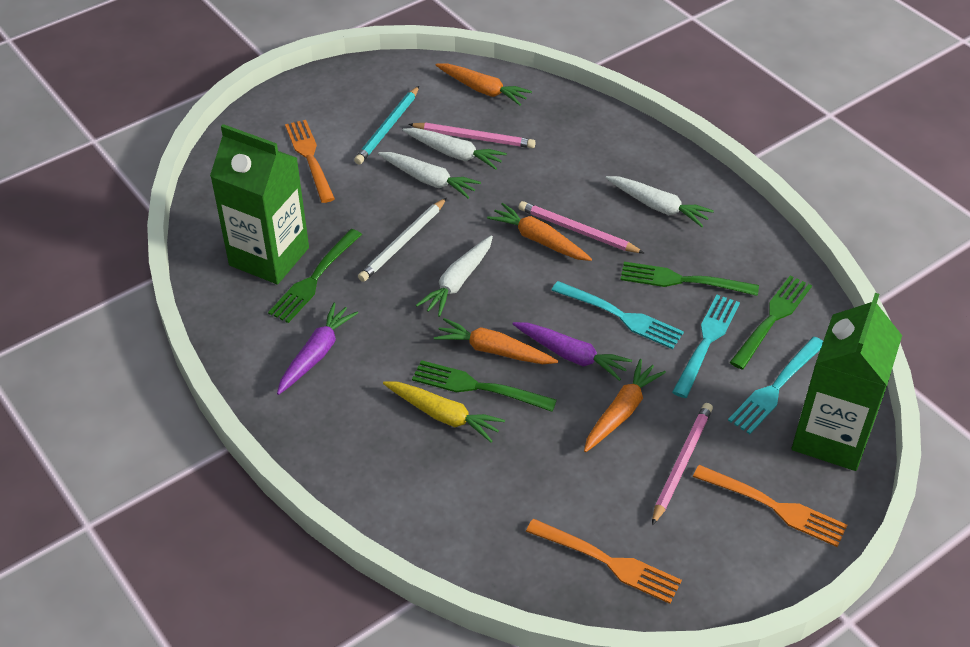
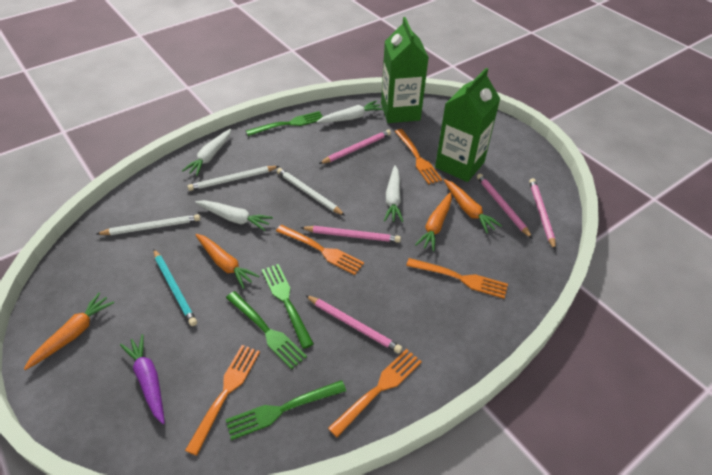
orange fork: 3 -> 5
pink pencil: 3 -> 5
purple carrot: 2 -> 1
turquoise fork: 3 -> 0
white pencil: 1 -> 3
yellow carrot: 1 -> 0

